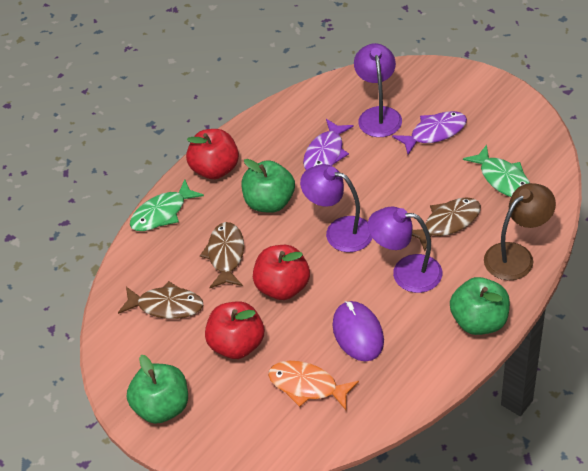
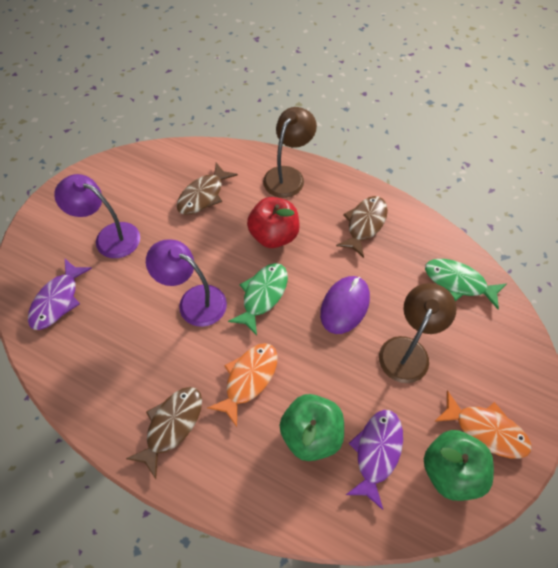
brown lamp: 1 -> 2
green apple: 3 -> 2
orange fish: 1 -> 2
purple lamp: 3 -> 2
red apple: 3 -> 1

